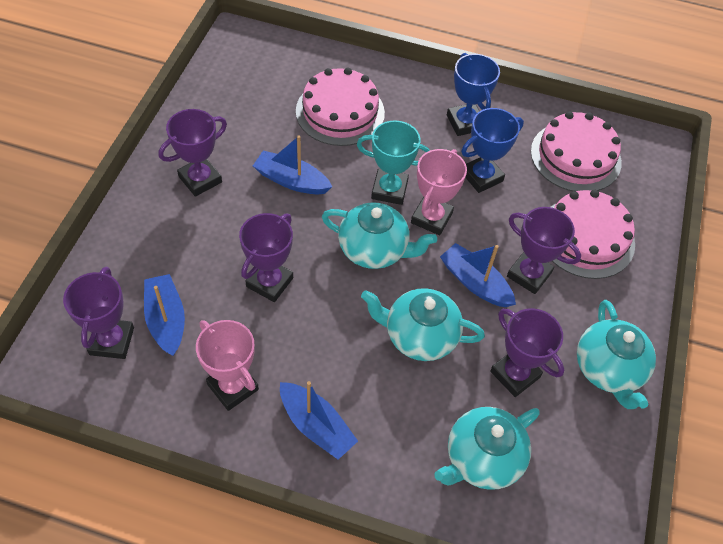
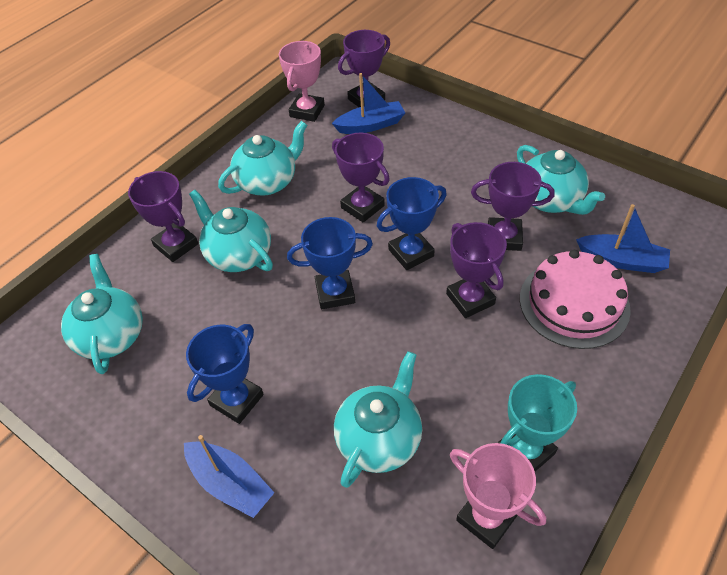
blue boat: 4 -> 3
blue trophy: 2 -> 3
pink cake: 3 -> 1
turquoise teapot: 4 -> 5

